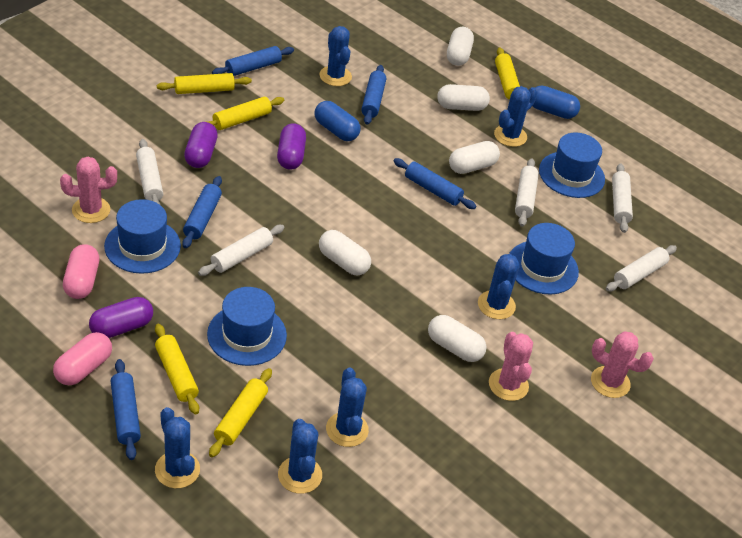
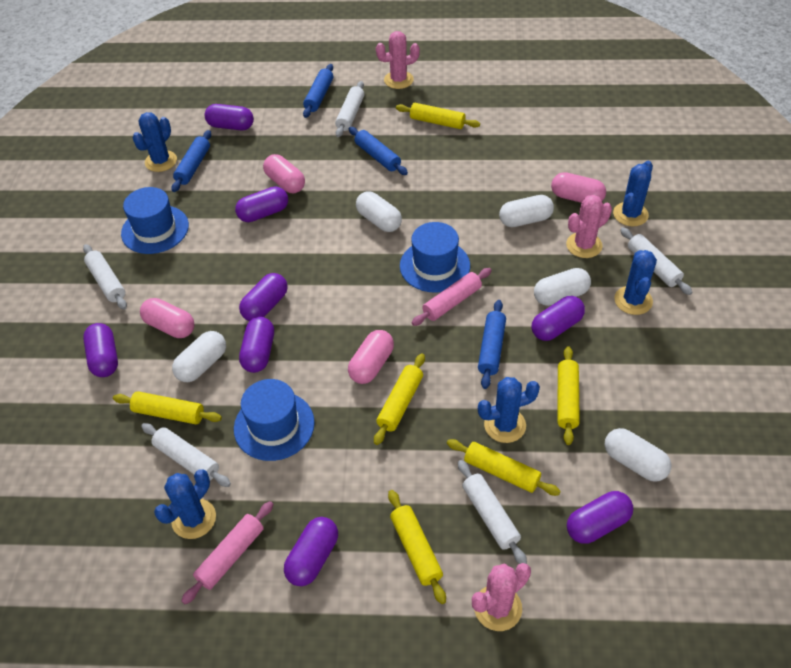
blue cactus: 6 -> 5
blue capsule: 2 -> 0
blue hat: 4 -> 3
blue rolling pin: 5 -> 4
pink capsule: 2 -> 4
pink rolling pin: 0 -> 2
purple capsule: 3 -> 8
yellow rolling pin: 5 -> 6

